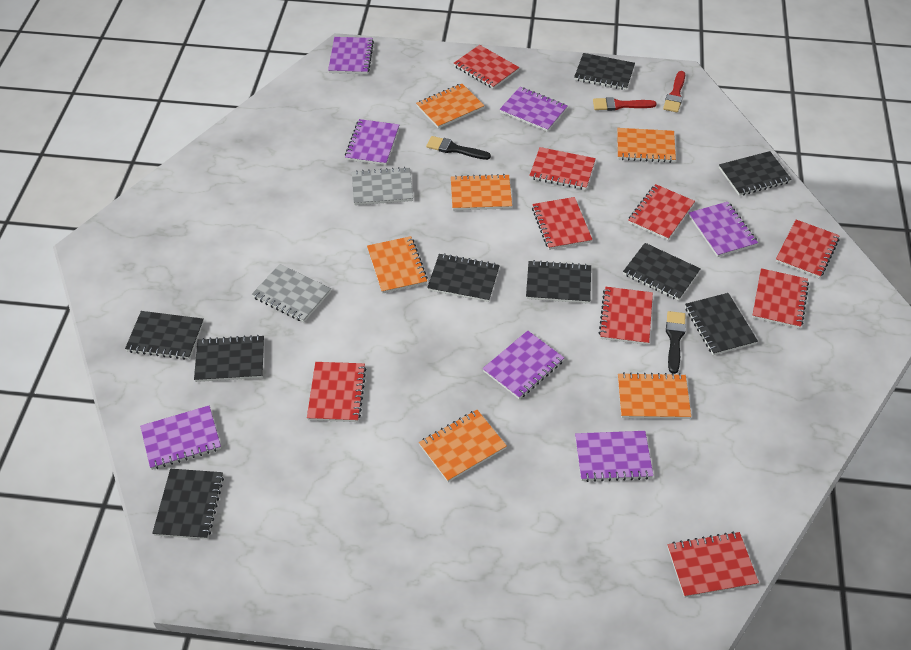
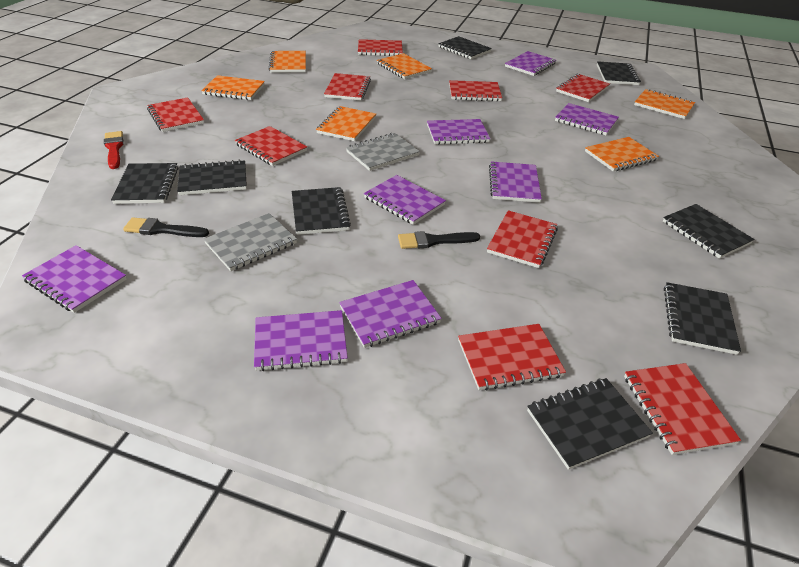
black notebook: 9 -> 8
purple notebook: 7 -> 8
red brush: 2 -> 1

